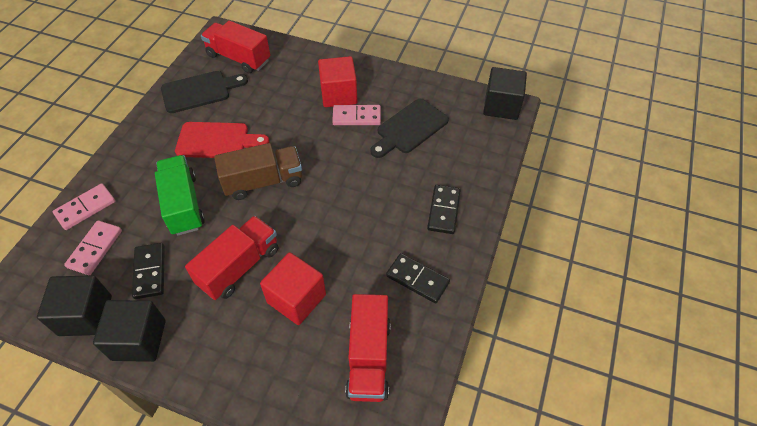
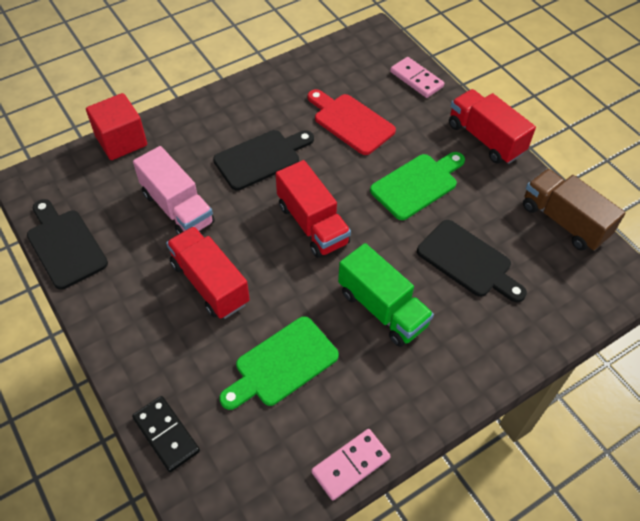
black cube: 3 -> 0
black cutting board: 2 -> 3
black domino: 3 -> 1
green cutting board: 0 -> 2
pink domino: 3 -> 2
pink truck: 0 -> 1
red cube: 2 -> 1

